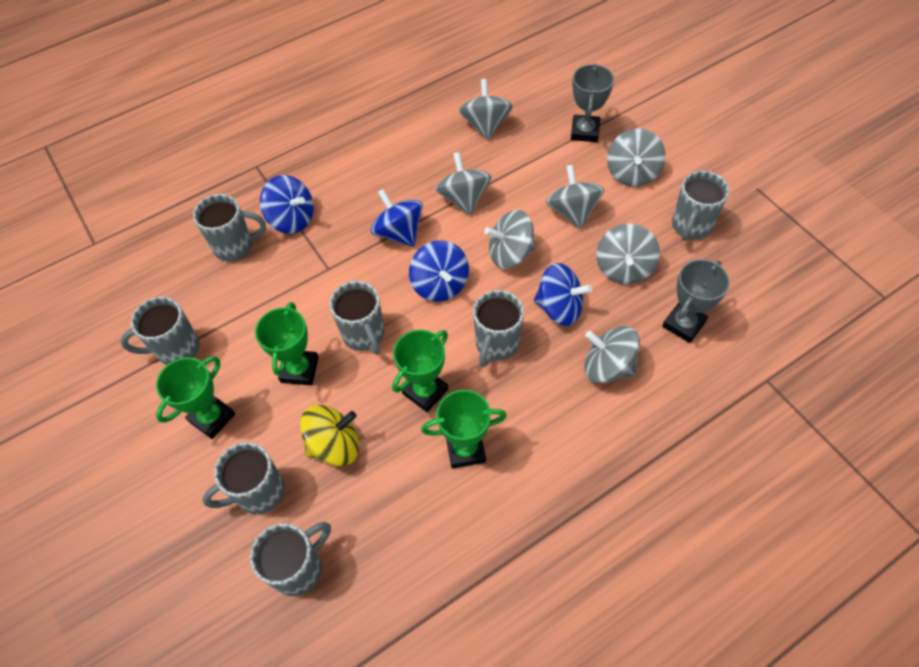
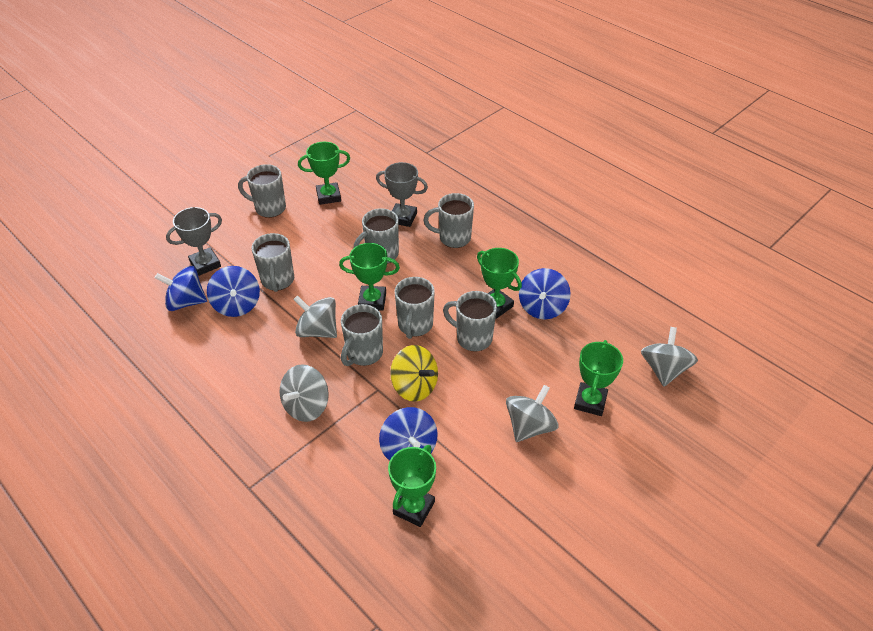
green trophy: 4 -> 5
grey spinning top: 7 -> 4

